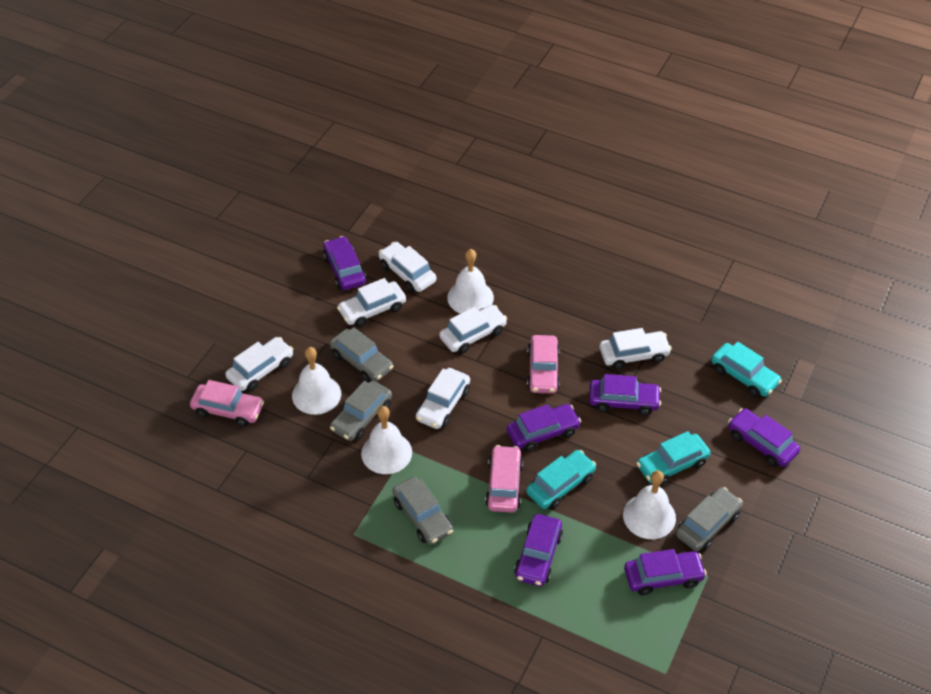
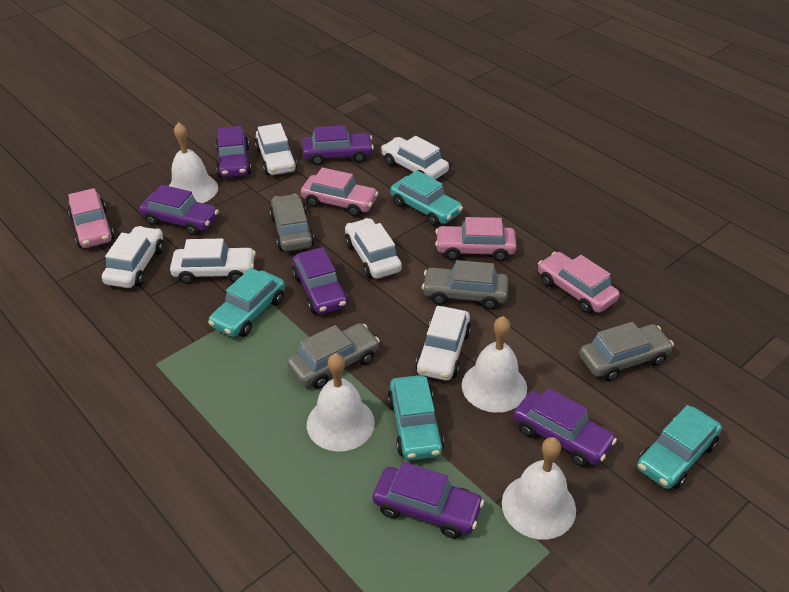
pink car: 3 -> 4
turquoise car: 3 -> 4

